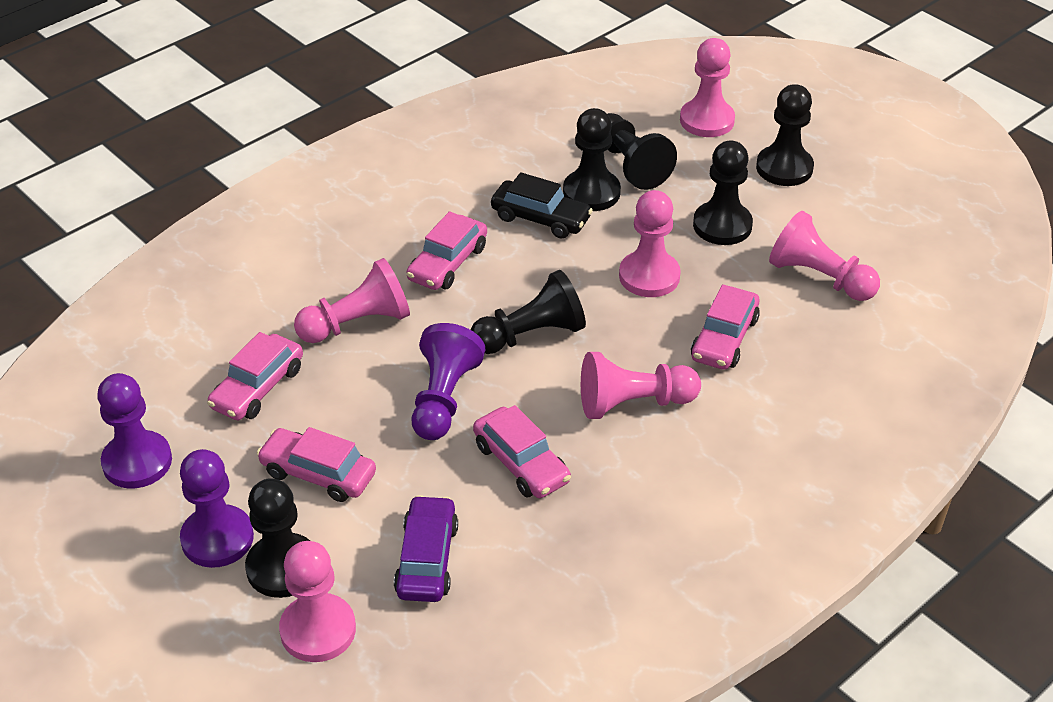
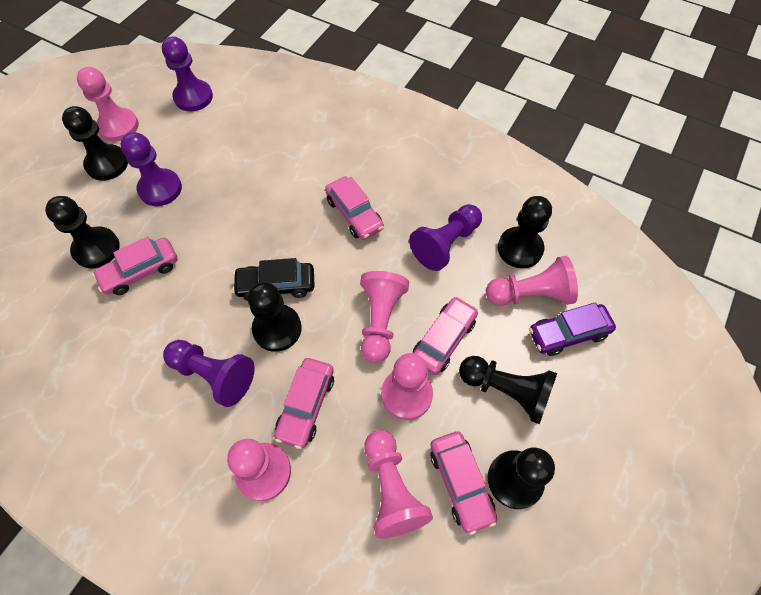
purple pawn: 3 -> 4

